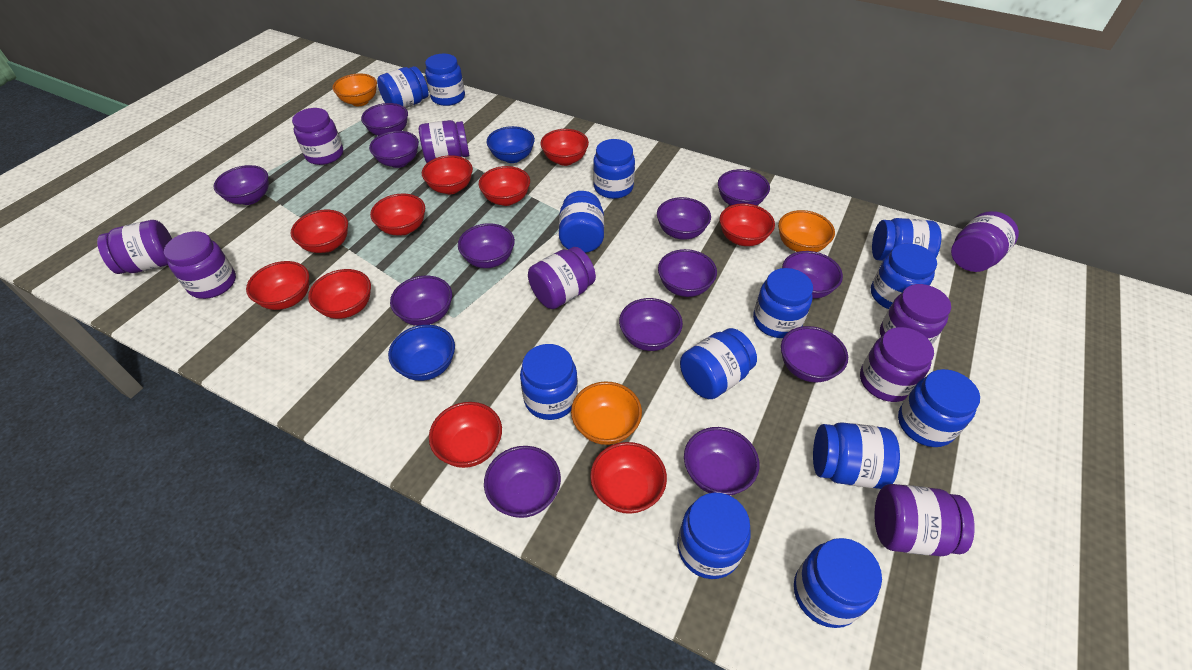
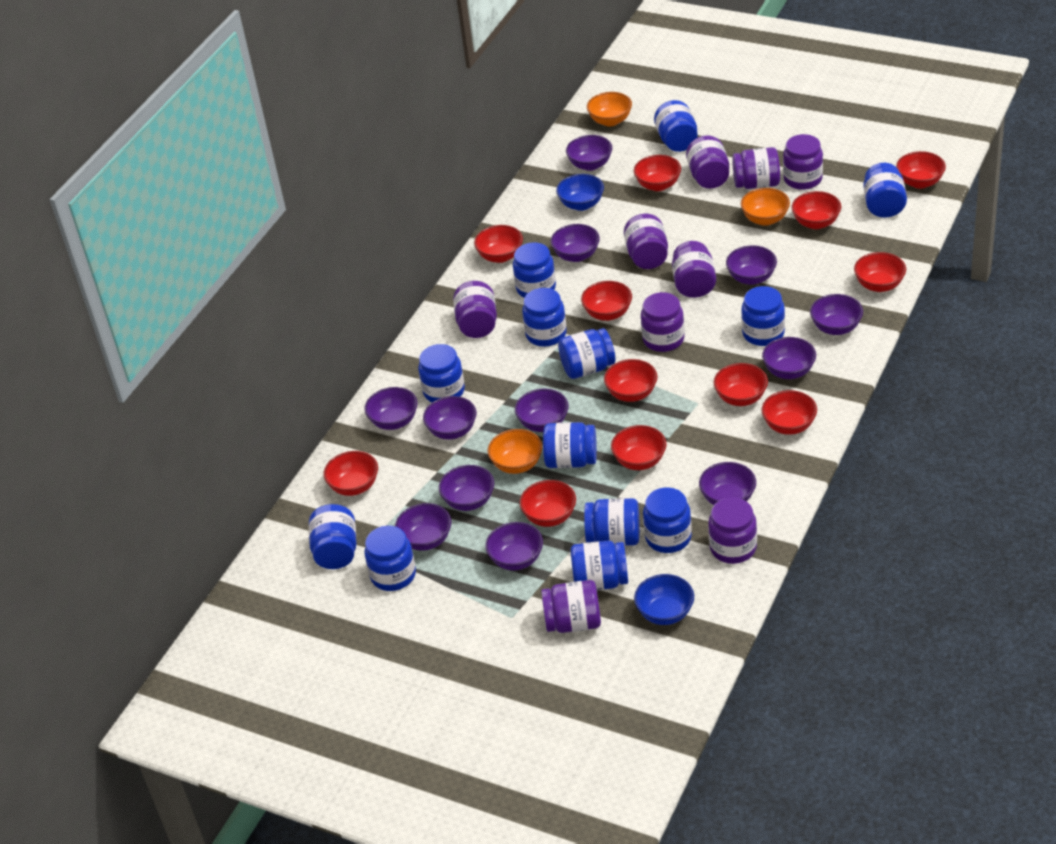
purple bowl: 13 -> 12
red bowl: 10 -> 12

